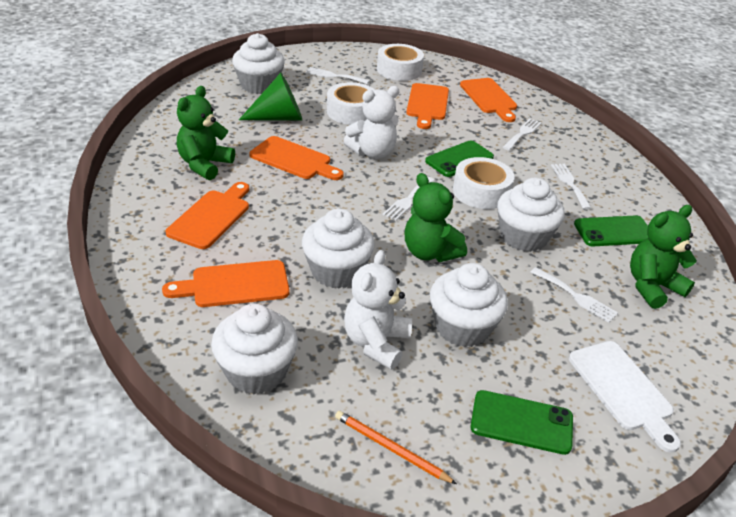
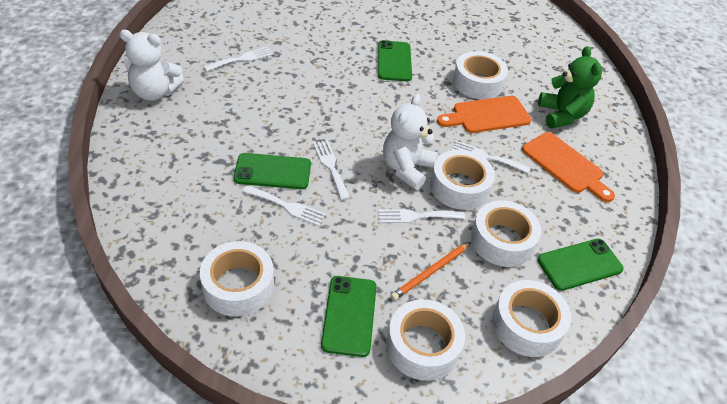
green cone: 1 -> 0
green phone: 3 -> 4
green teddy bear: 3 -> 1
orange cutting board: 5 -> 2
white cupcake: 5 -> 0
white cutting board: 1 -> 0
white tape: 3 -> 6

